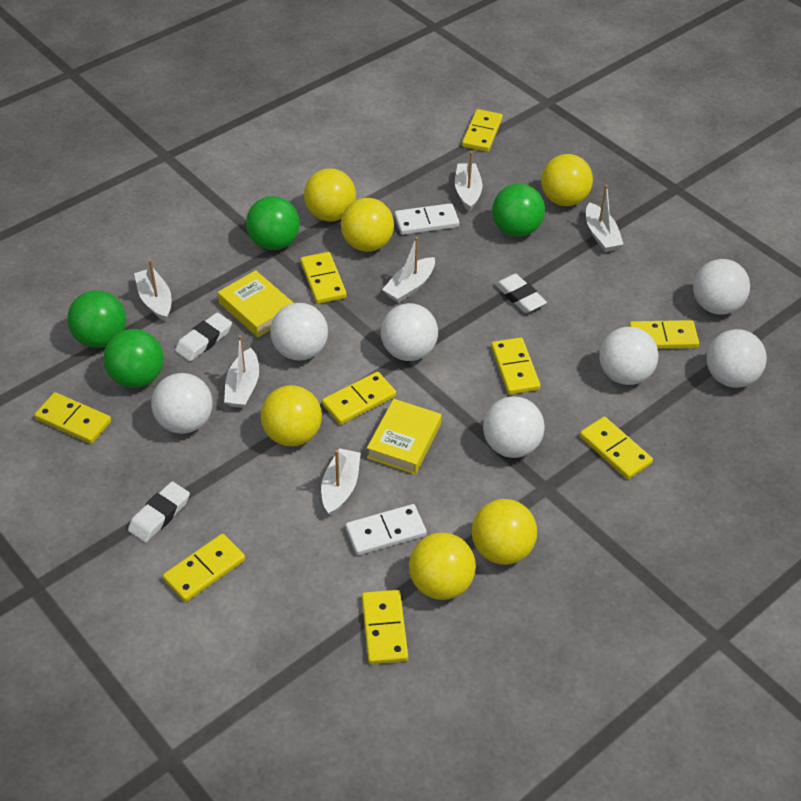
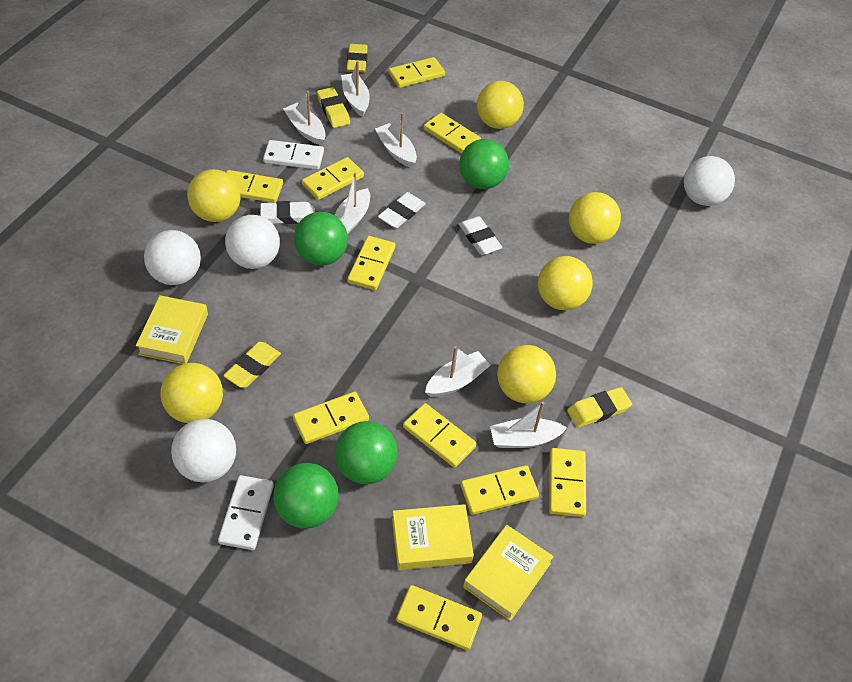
white ball: 7 -> 4
yellow book: 2 -> 3
yellow domino: 9 -> 10
yellow eraser: 0 -> 4

